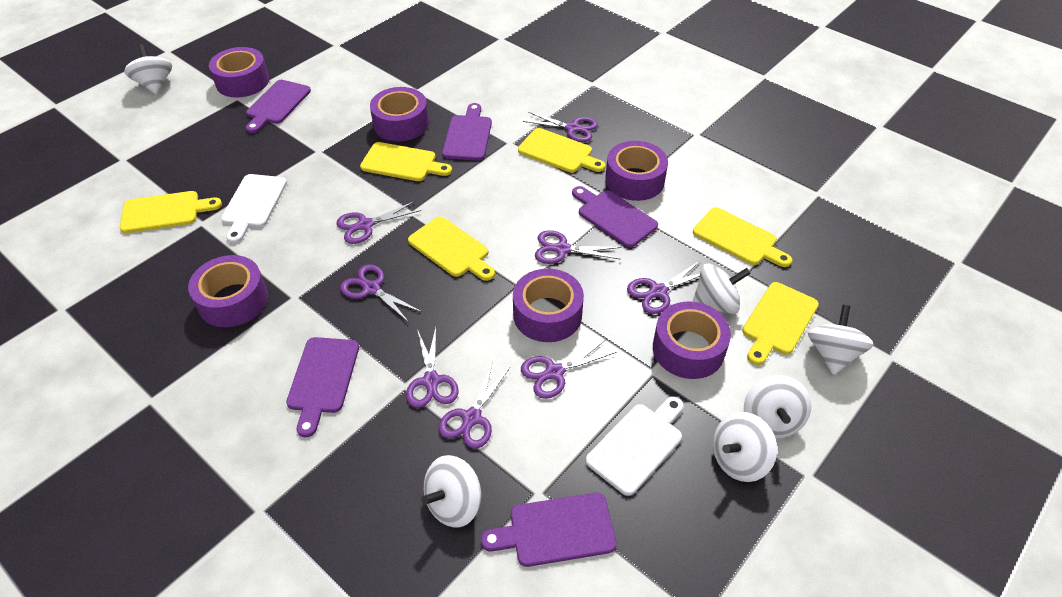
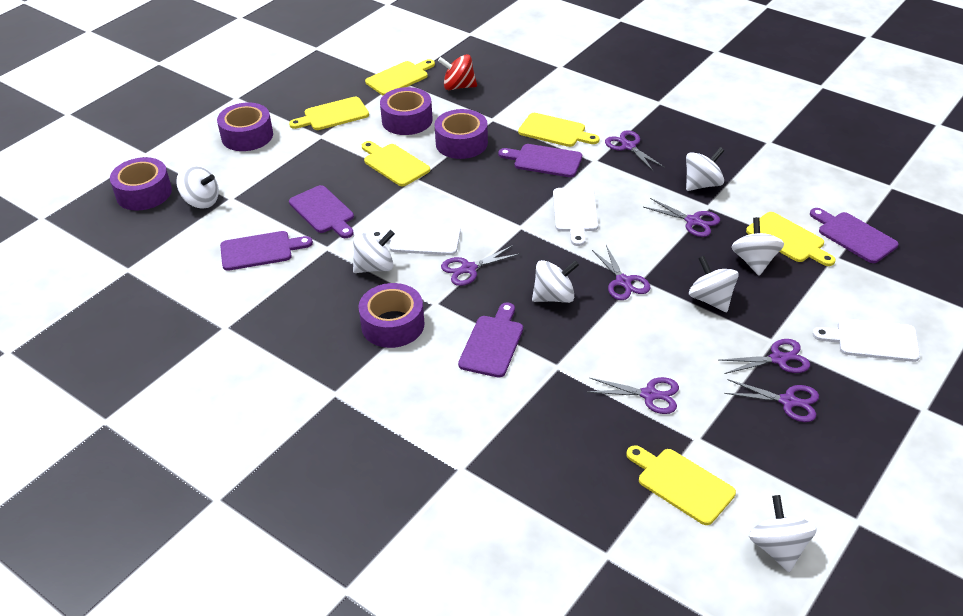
purple scissors: 8 -> 7
purple tape: 6 -> 5
red spinning top: 0 -> 1
white cutting board: 2 -> 3
white spinning top: 6 -> 7

